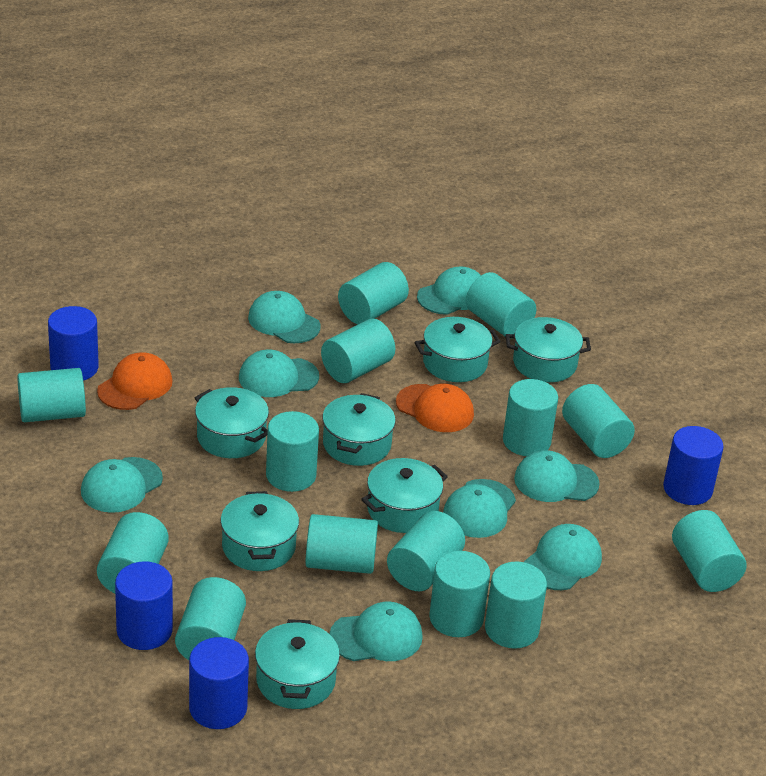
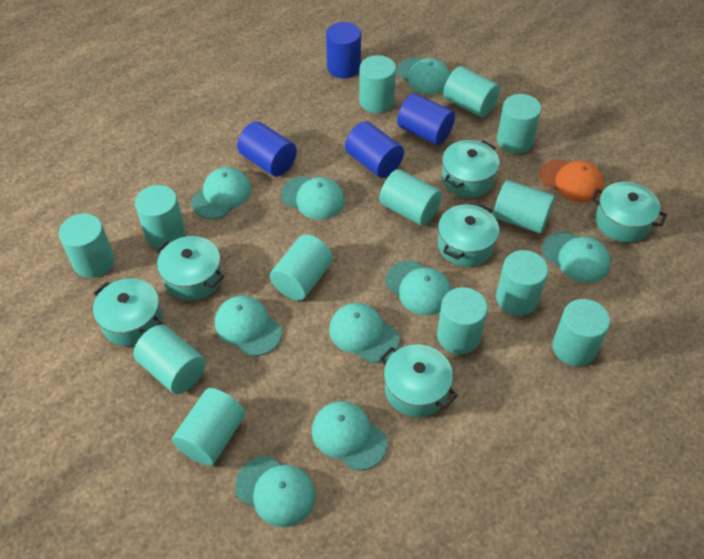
orange cap: 2 -> 1
turquoise cap: 8 -> 9
turquoise cylinder: 14 -> 13
turquoise pot: 7 -> 6

